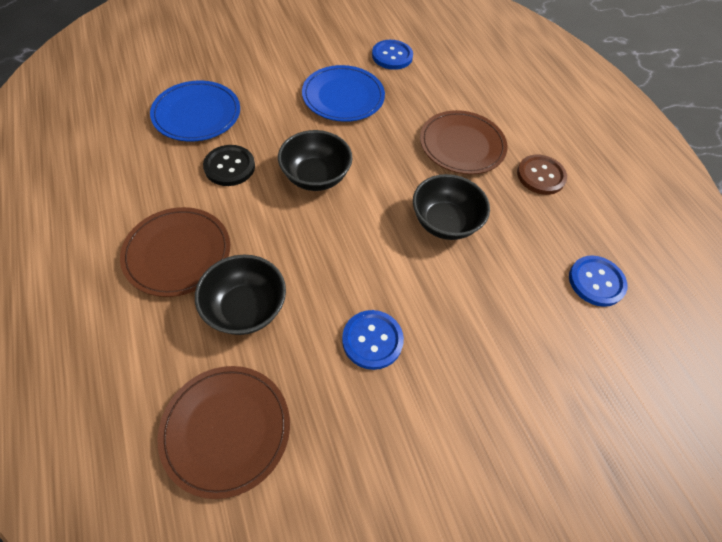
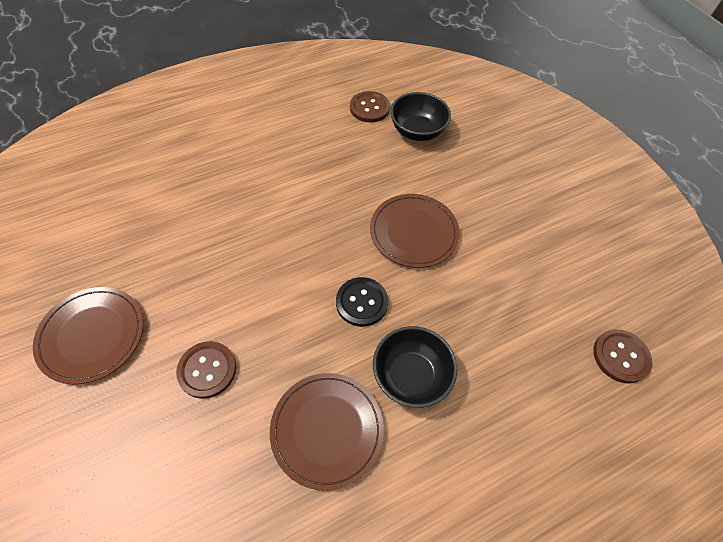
black bowl: 3 -> 2
blue button: 3 -> 0
blue plate: 2 -> 0
brown button: 1 -> 3

